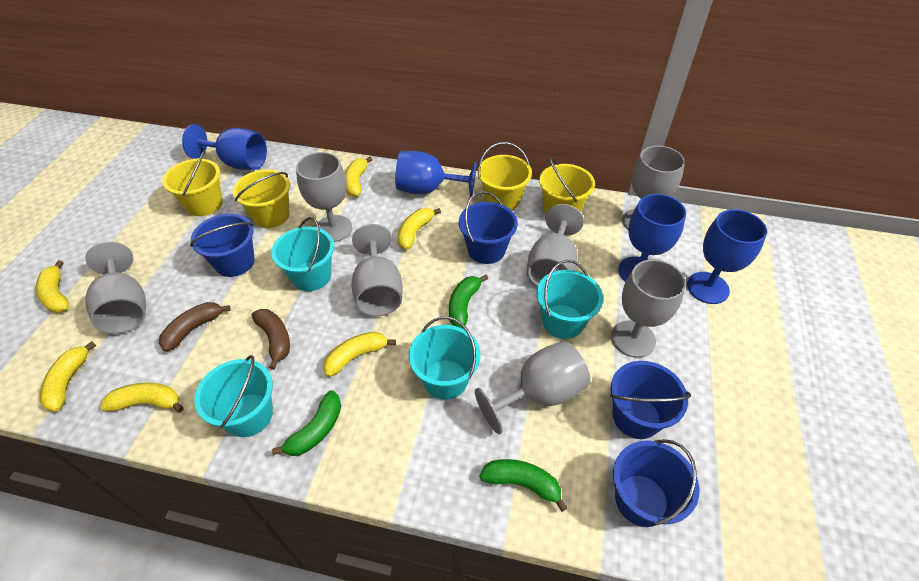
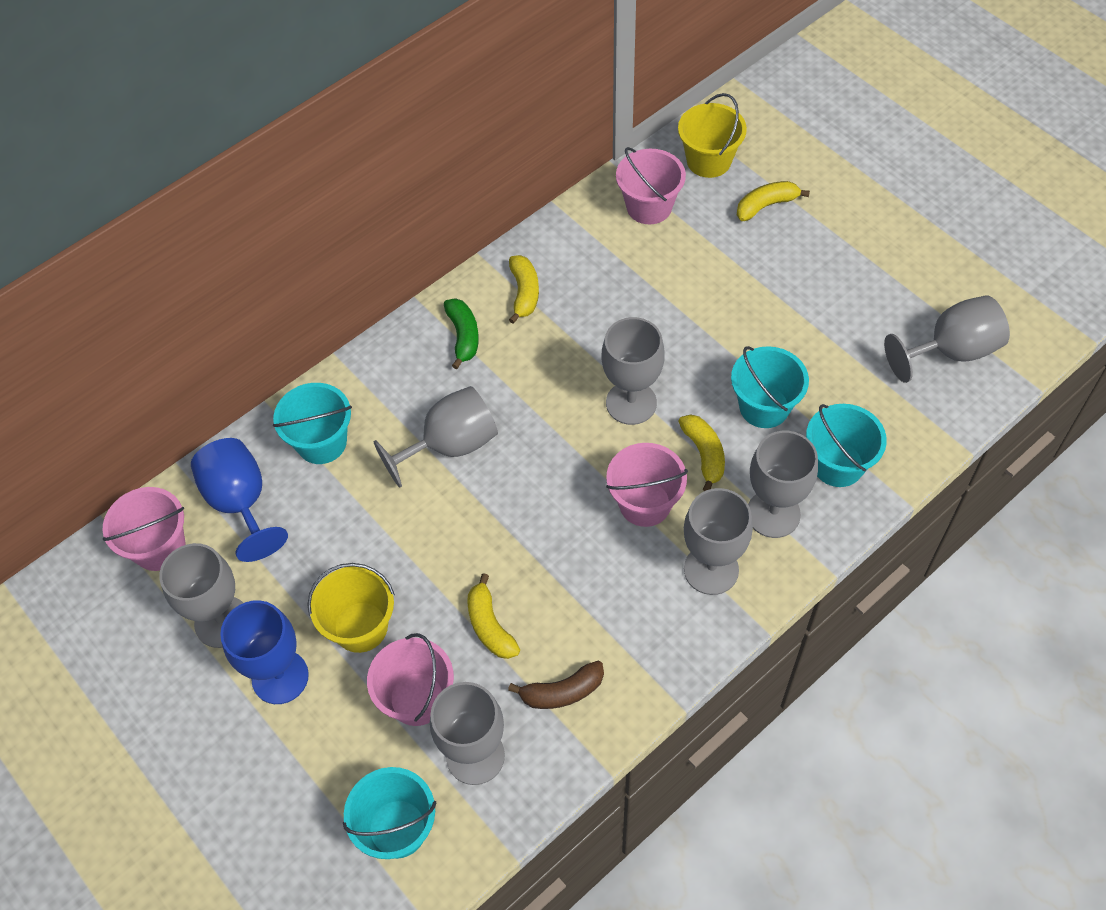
blue bucket: 4 -> 0
blue goblet: 4 -> 2
brown banana: 2 -> 1
green banana: 3 -> 1
pink bucket: 0 -> 4
yellow banana: 6 -> 4
yellow bucket: 4 -> 2

